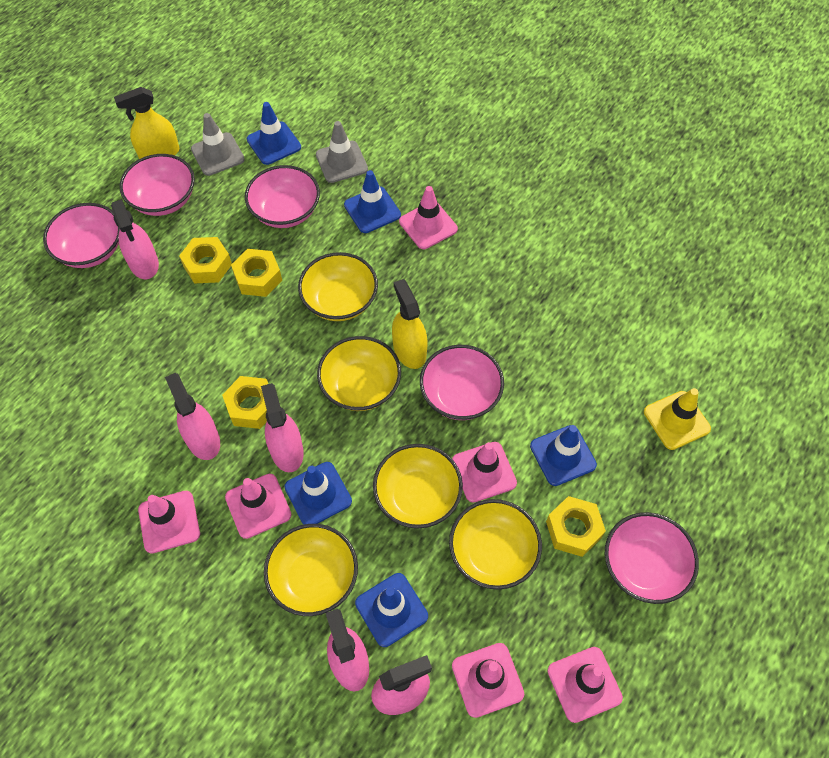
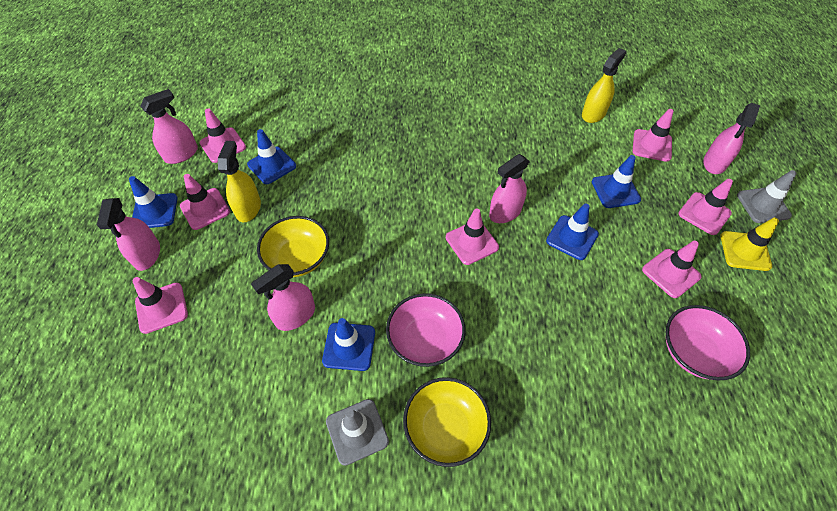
pink bowl: 5 -> 2
pink traffic cone: 6 -> 7
yellow bowl: 5 -> 2
yellow nut: 4 -> 0

